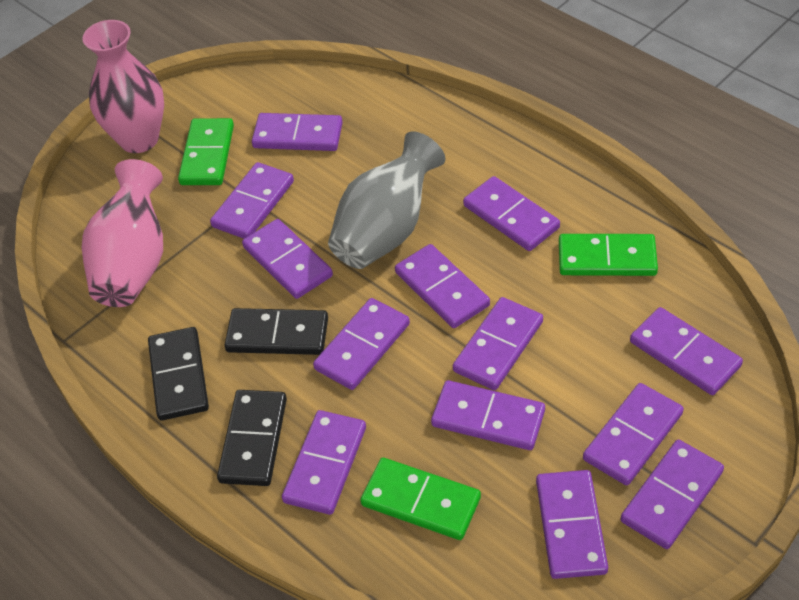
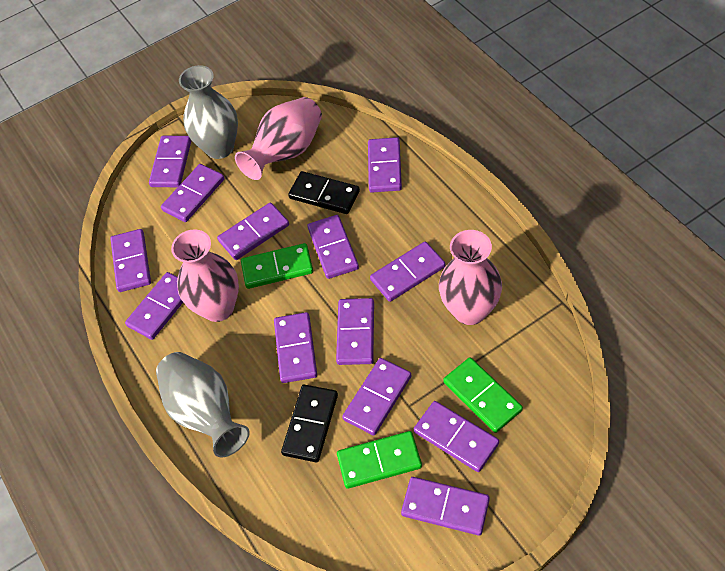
black domino: 3 -> 2
grey vase: 1 -> 2
pink vase: 2 -> 3

